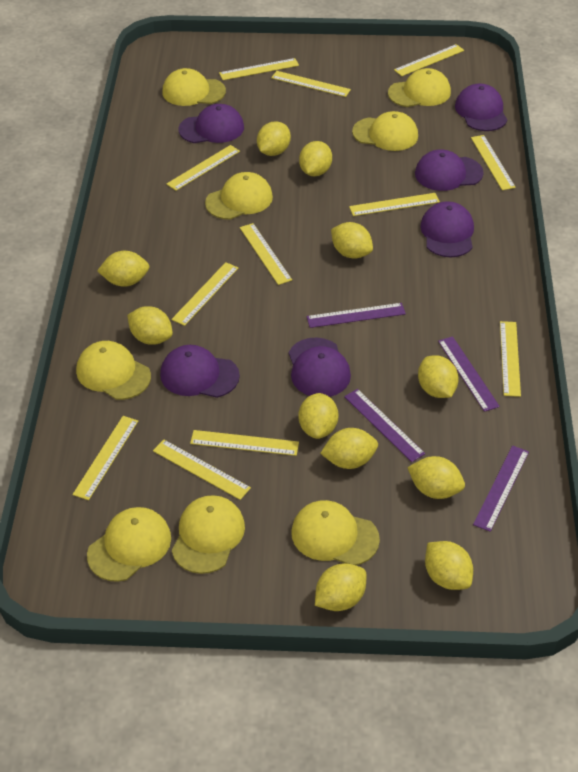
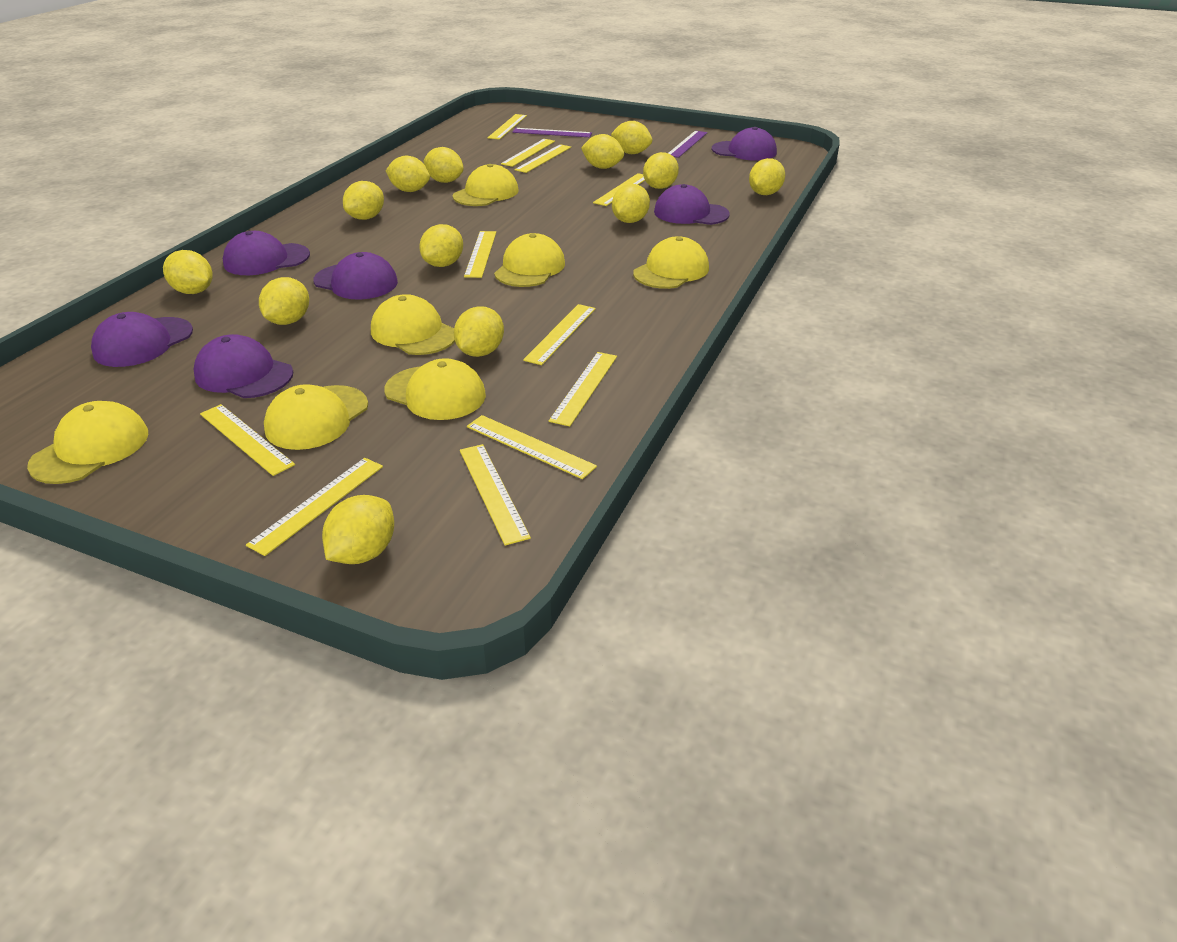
purple ruler: 4 -> 2
yellow cap: 8 -> 7
yellow lemon: 11 -> 13
yellow ruler: 12 -> 11

